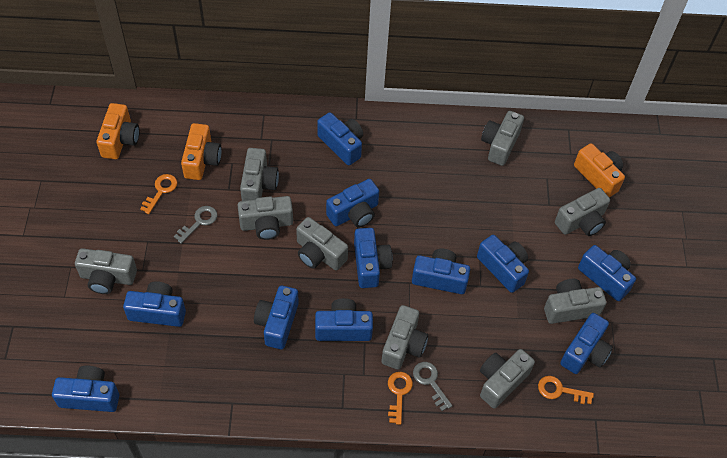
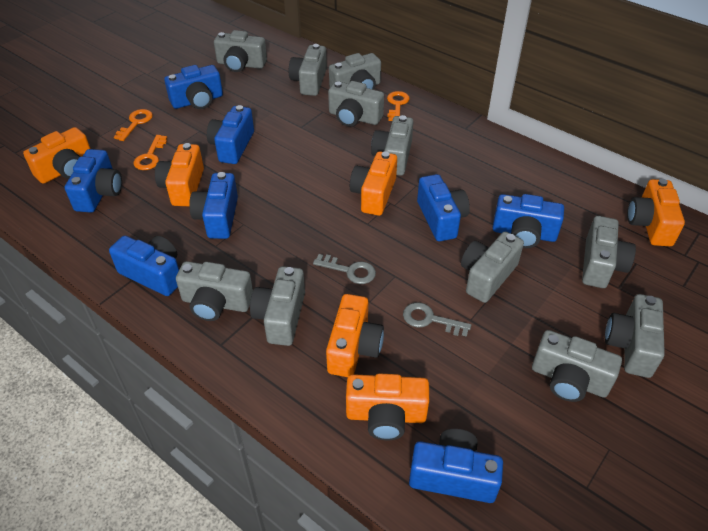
blue camera: 11 -> 8
grey camera: 9 -> 11
orange camera: 3 -> 6

